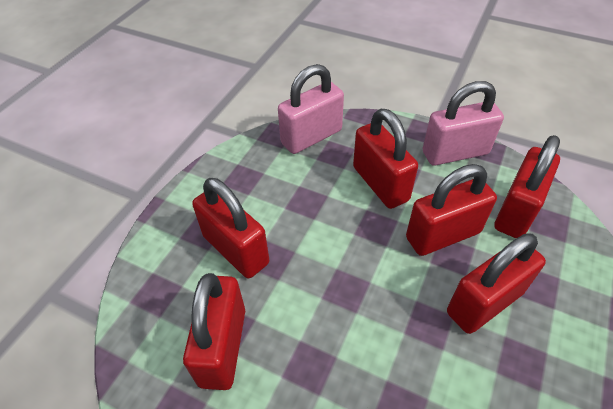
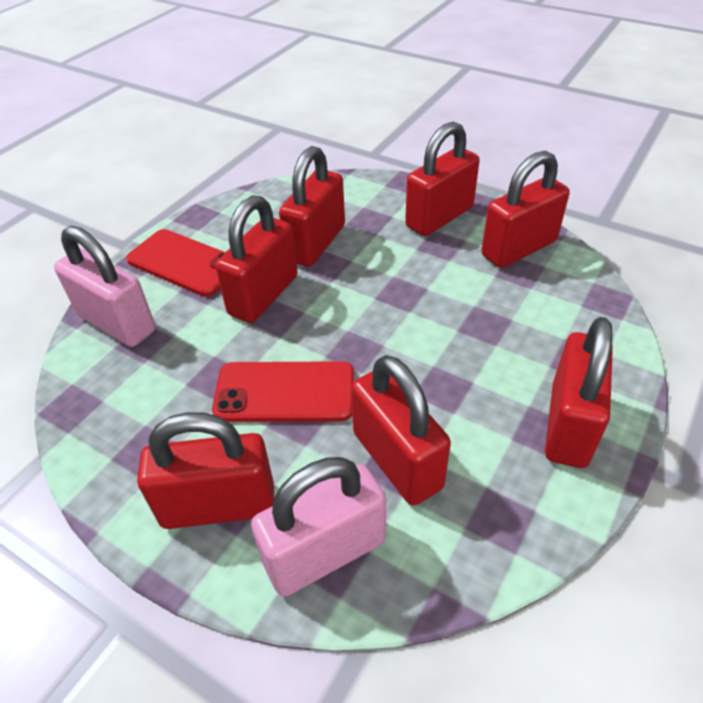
red padlock: 6 -> 7
red phone: 0 -> 2

